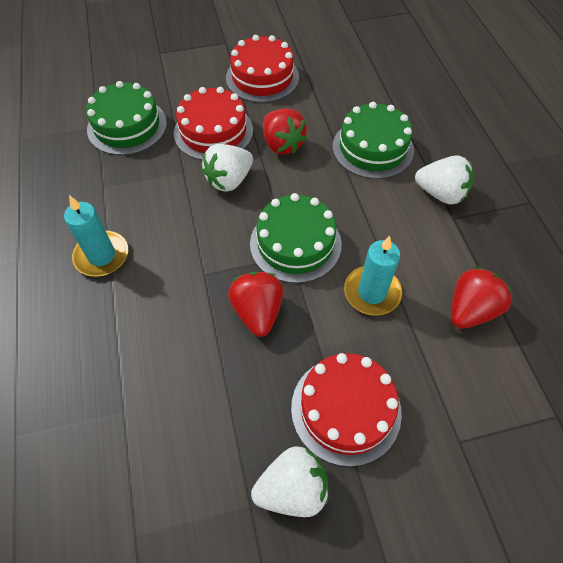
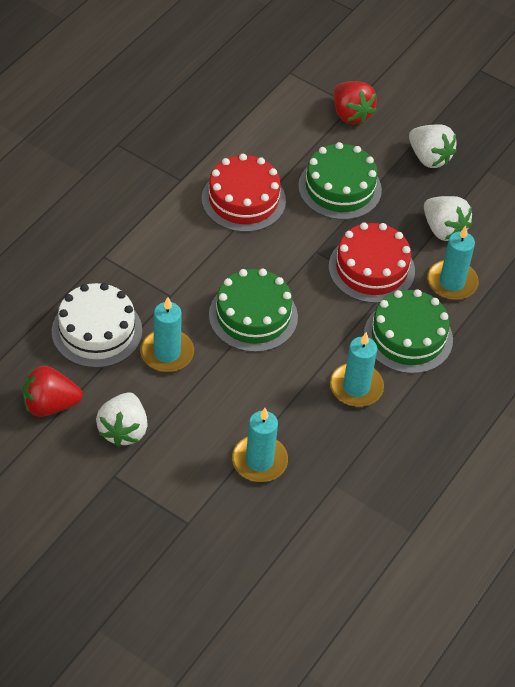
red cake: 3 -> 2
red strawberry: 3 -> 2
turquoise candle: 2 -> 4
white cake: 0 -> 1

